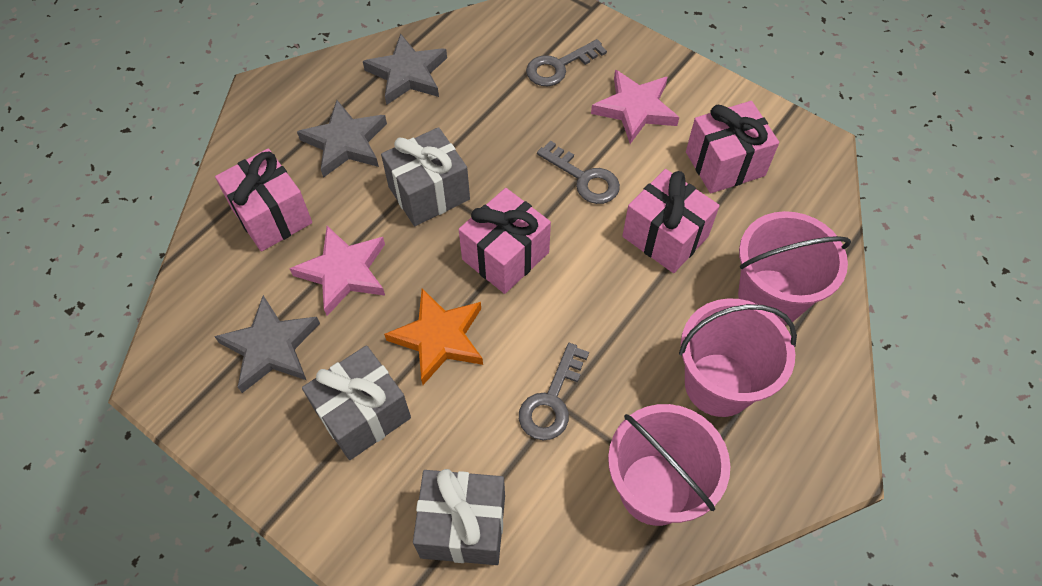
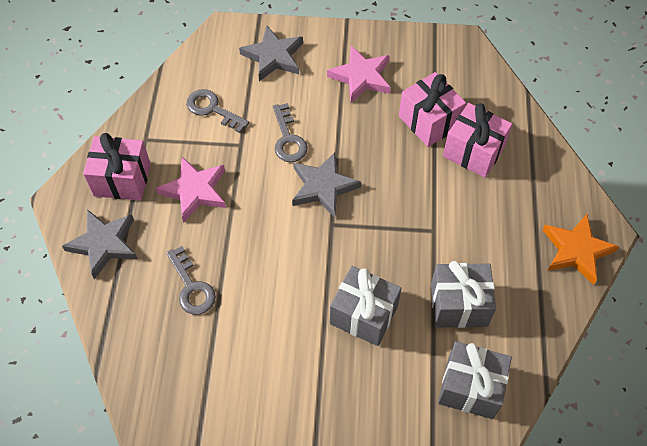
pink bucket: 3 -> 0
pink gift: 4 -> 3

